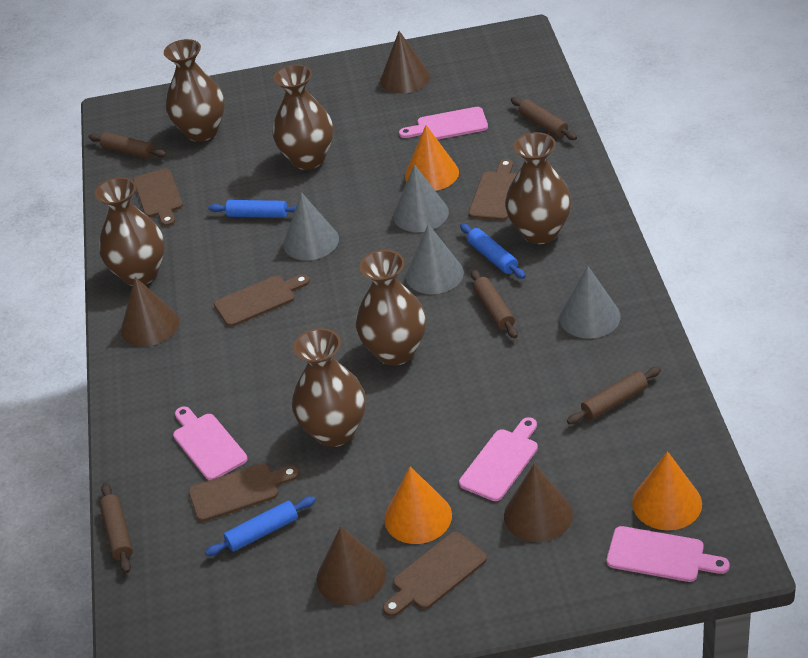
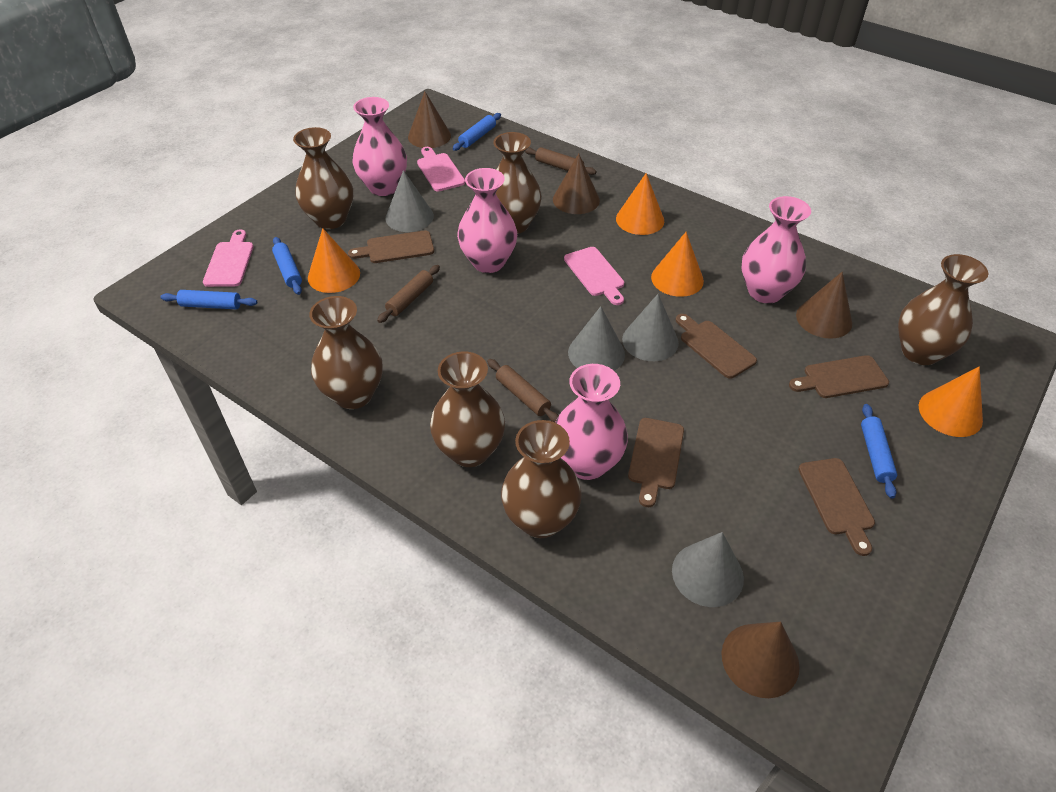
blue rolling pin: 3 -> 4
brown rolling pin: 5 -> 3
orange cone: 3 -> 4
pink cutting board: 4 -> 3
pink vase: 0 -> 4

